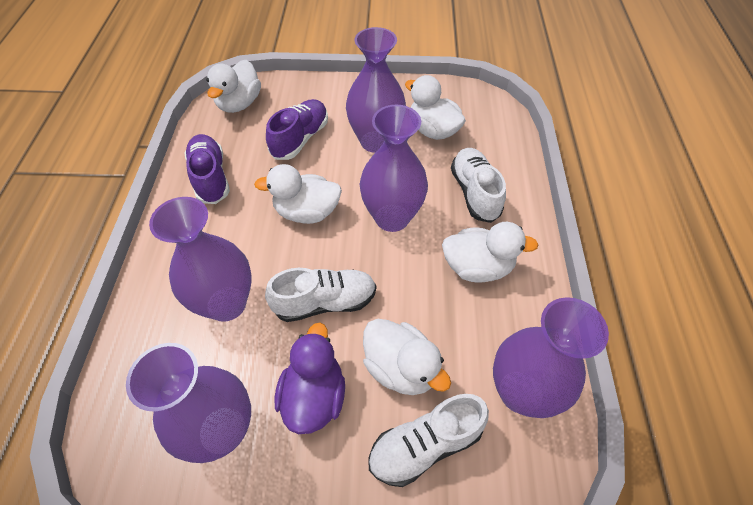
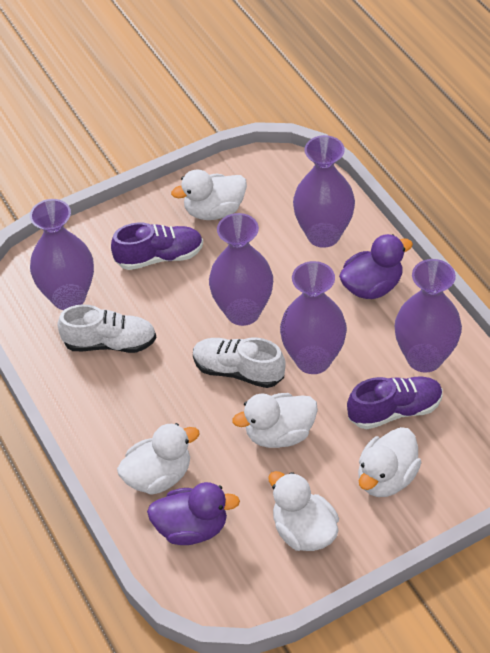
purple duck: 1 -> 2
white shoe: 3 -> 2

